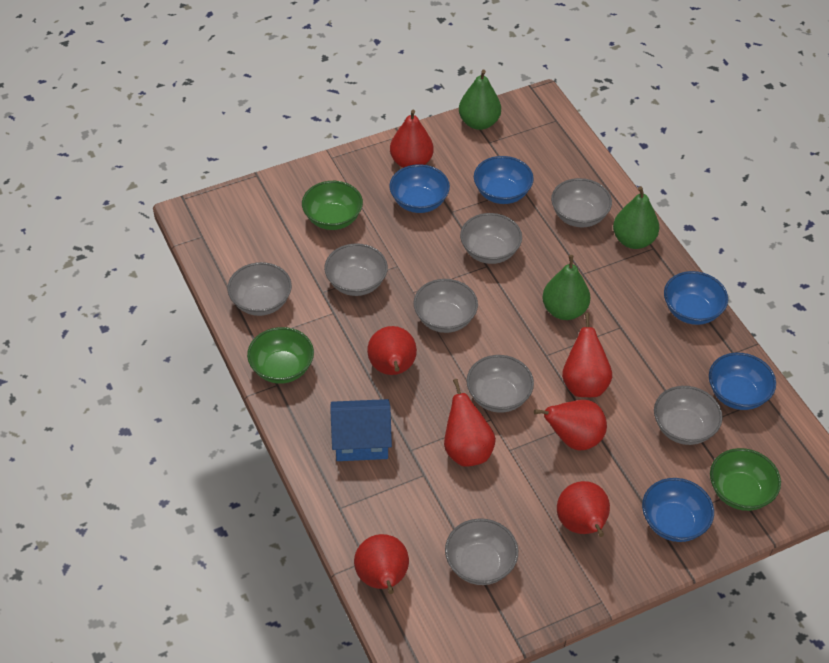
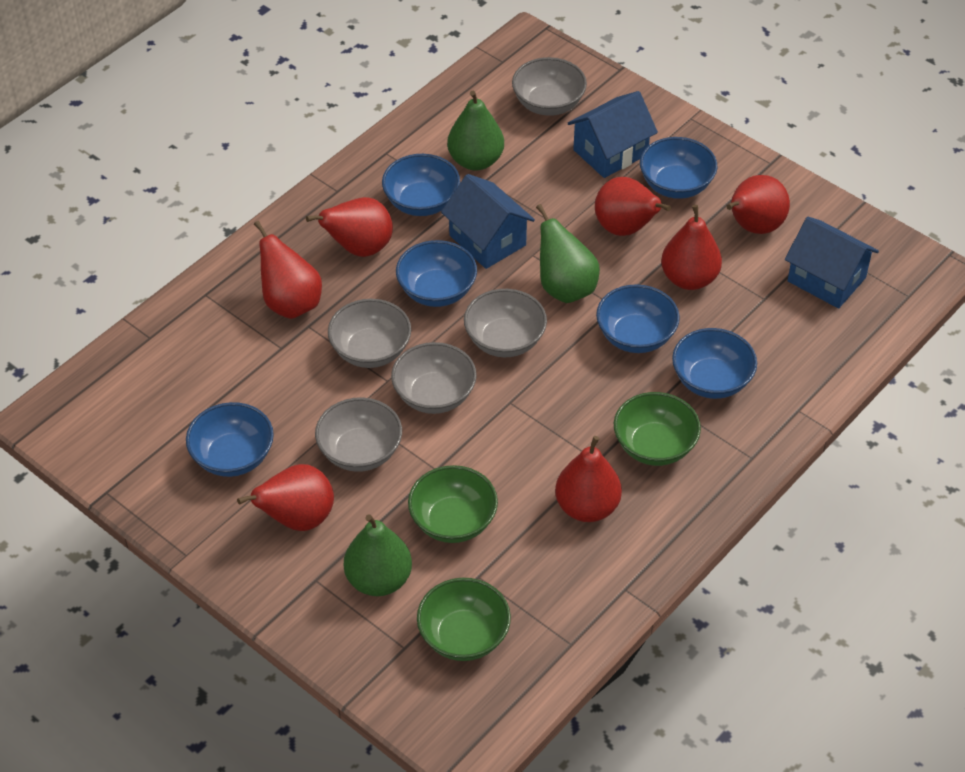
blue bowl: 5 -> 6
blue house: 1 -> 3
grey bowl: 8 -> 5

